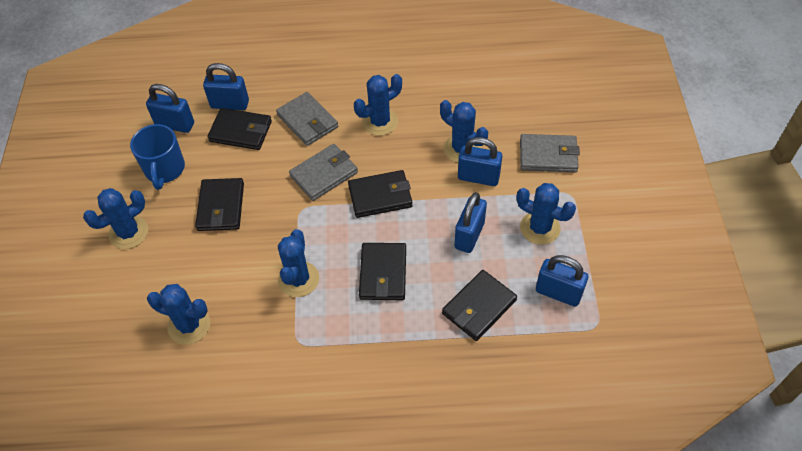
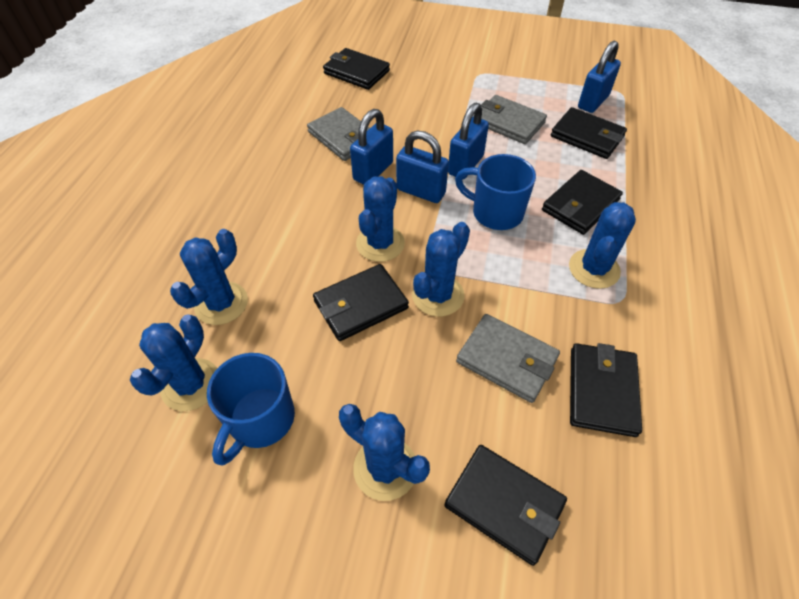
black wallet: 5 -> 6
blue mug: 1 -> 2
blue padlock: 5 -> 4

